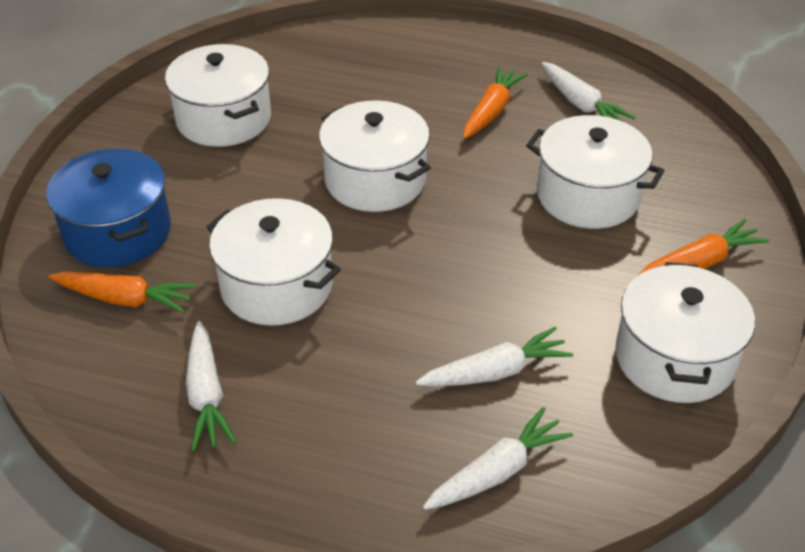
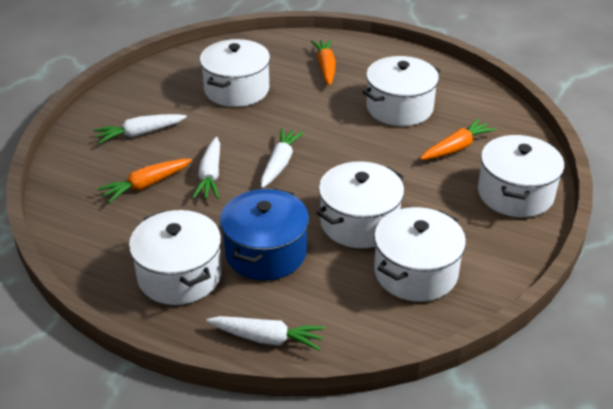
white pot: 5 -> 6

